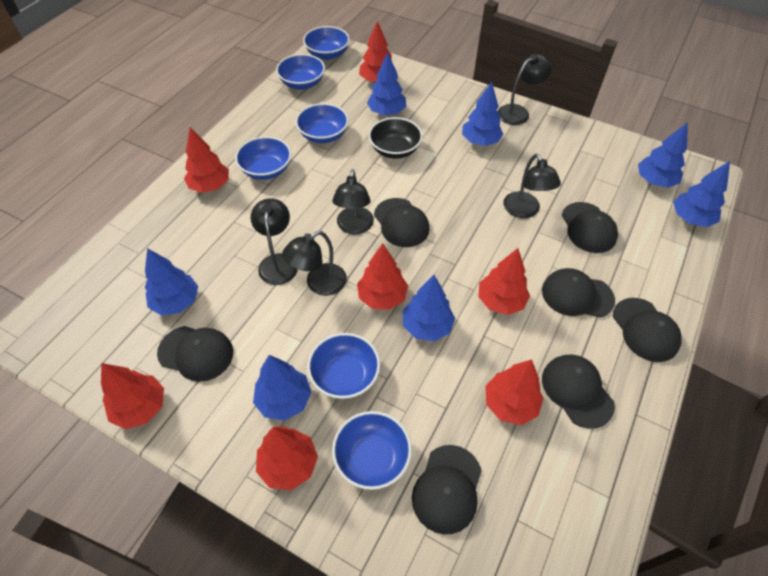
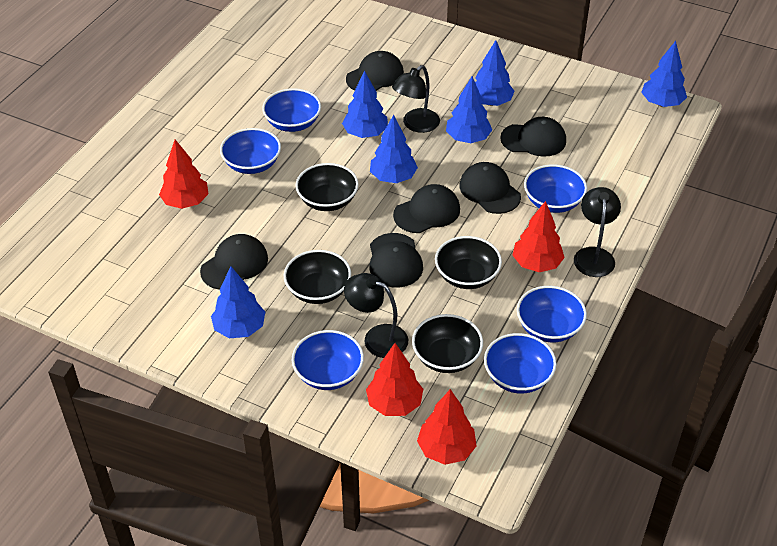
black bowl: 1 -> 4
black cap: 7 -> 6
black lamp: 5 -> 3
blue tree: 7 -> 6
red tree: 7 -> 4

